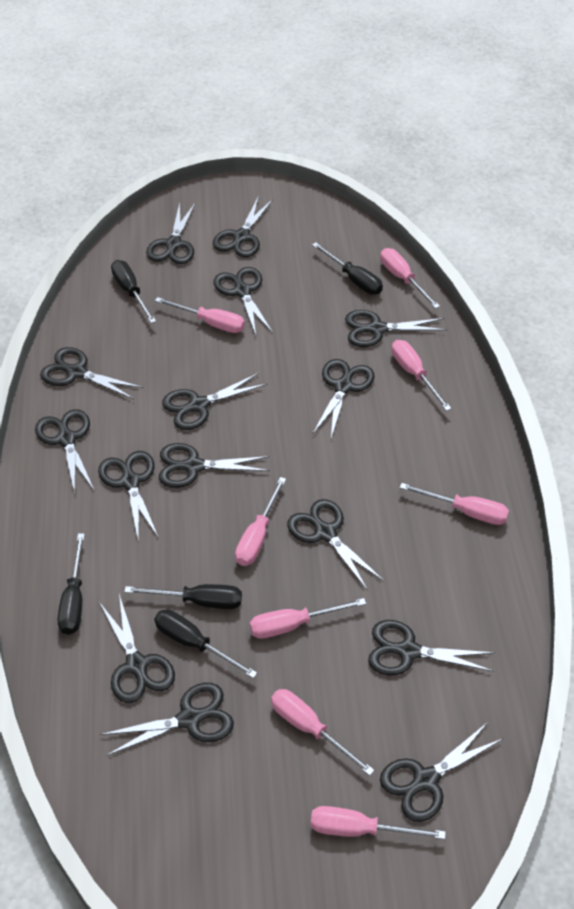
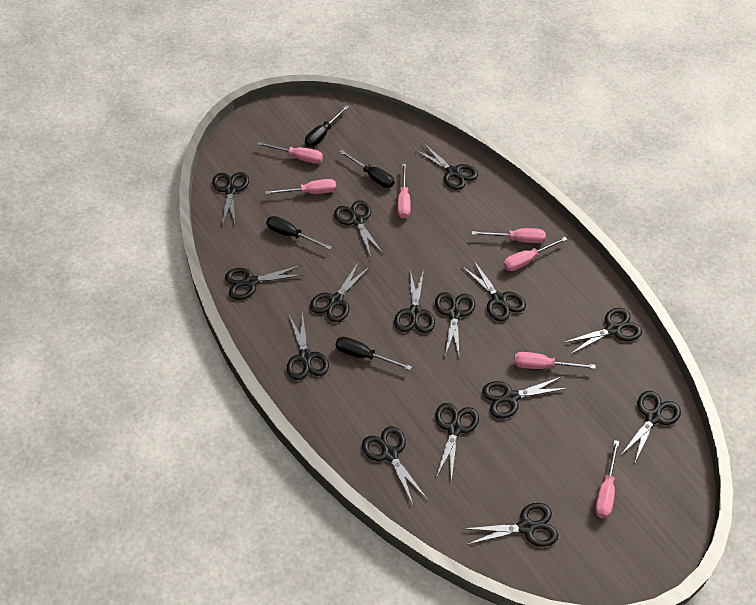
black screwdriver: 5 -> 4
pink screwdriver: 8 -> 7

